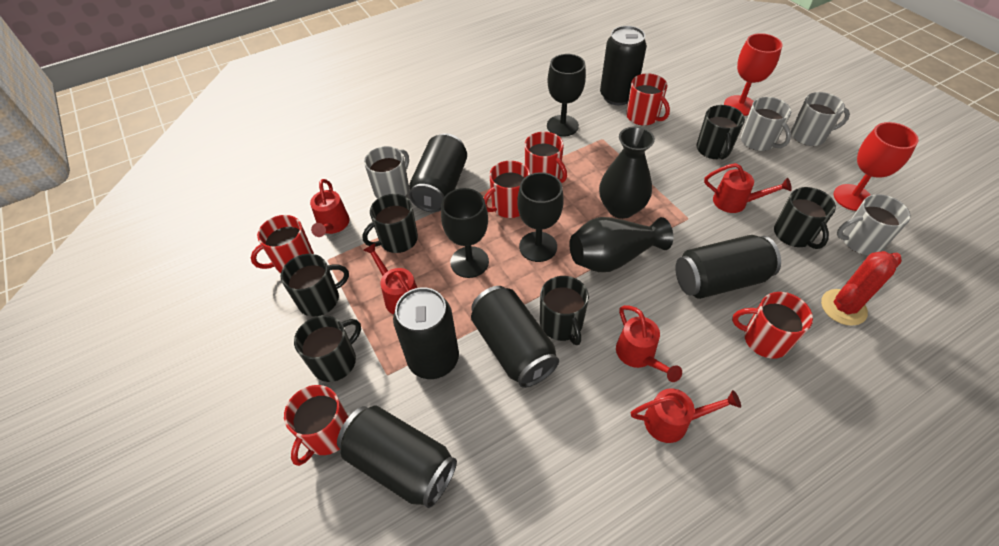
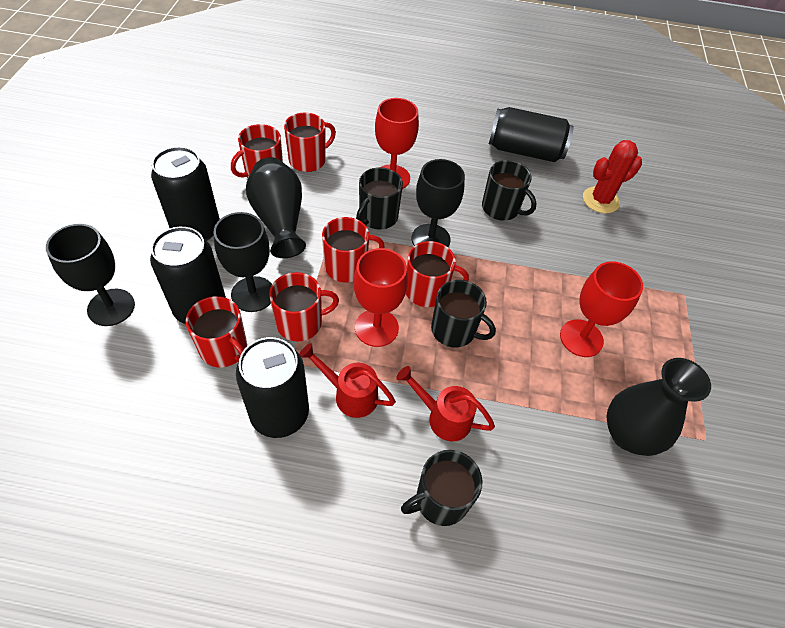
black can: 6 -> 4
black mug: 6 -> 4
grey mug: 4 -> 0
red goblet: 2 -> 3
red watering can: 5 -> 2

